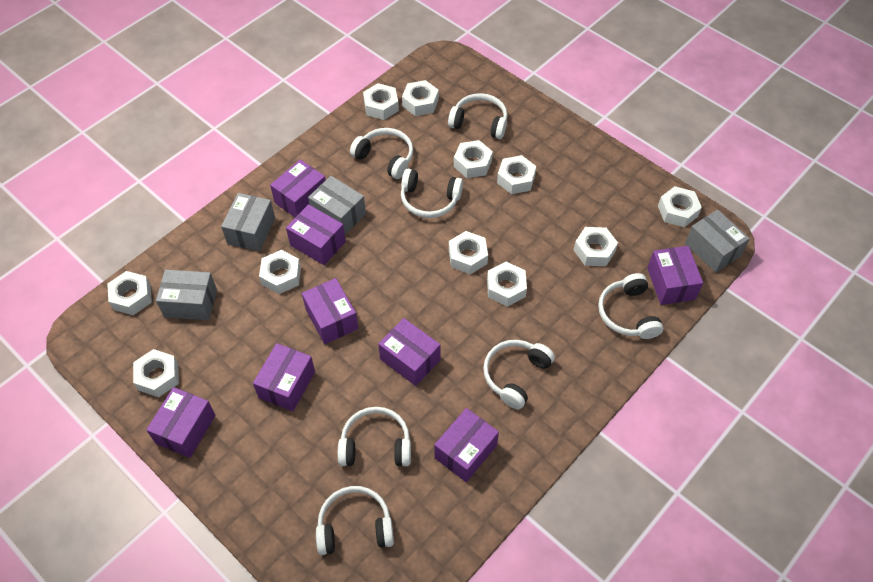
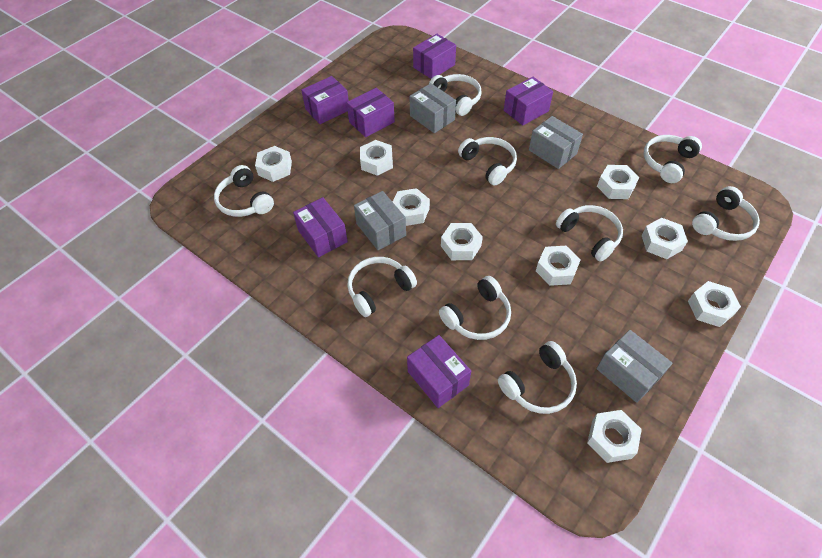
purple box: 8 -> 6
white headphones: 7 -> 9
white nut: 11 -> 9

